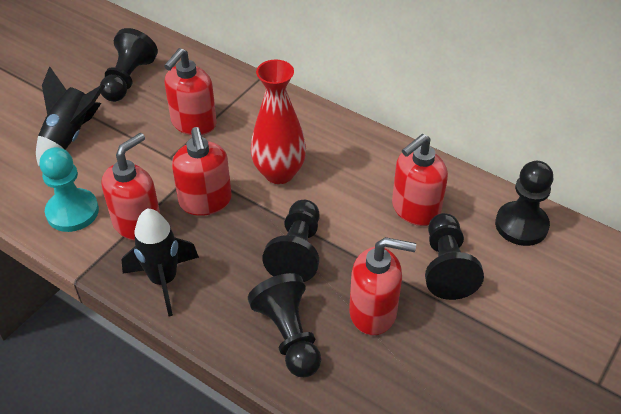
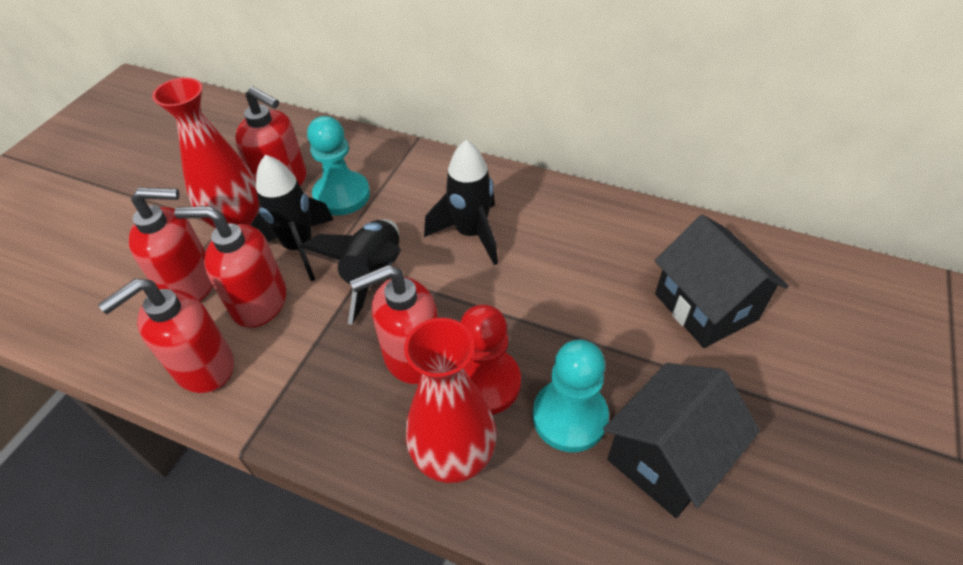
black house: 0 -> 2
black pawn: 5 -> 0
black rocket: 2 -> 3
red pawn: 0 -> 1
red vase: 1 -> 2
turquoise pawn: 1 -> 2

